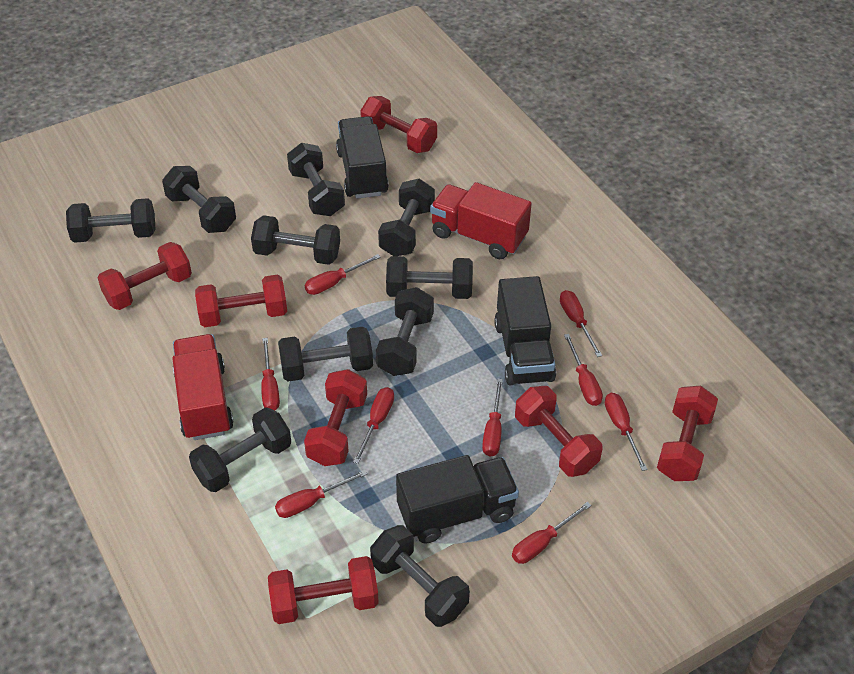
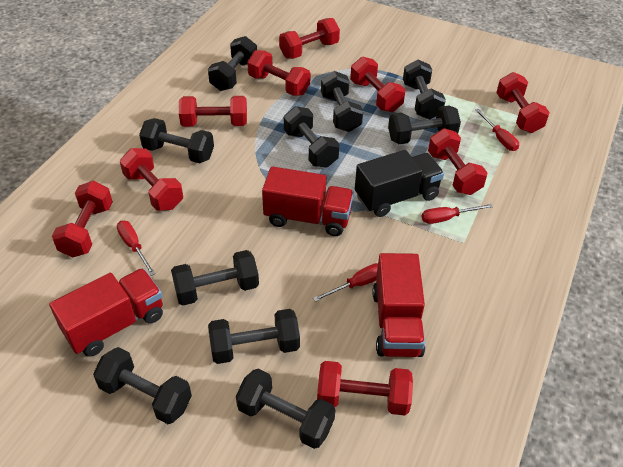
black truck: 3 -> 1
red dumbbell: 7 -> 9
red screwdriver: 9 -> 4
red truck: 2 -> 3

